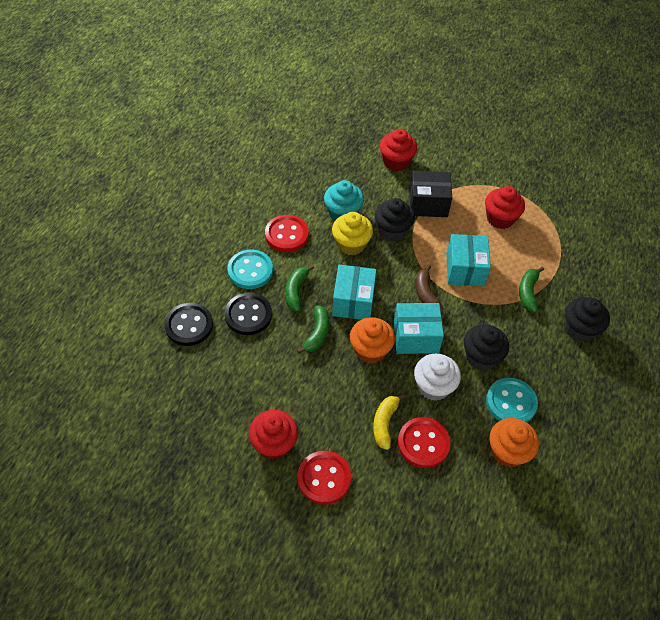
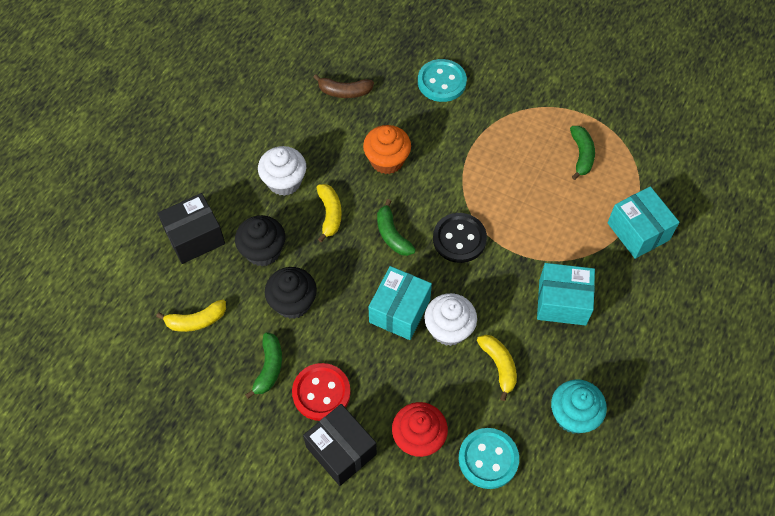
black box: 1 -> 2
black button: 2 -> 1
black cupcake: 3 -> 2
orange cupcake: 2 -> 1
red button: 3 -> 1
red cupcake: 3 -> 1
white cupcake: 1 -> 2
yellow banana: 1 -> 3
yellow cupcake: 1 -> 0

